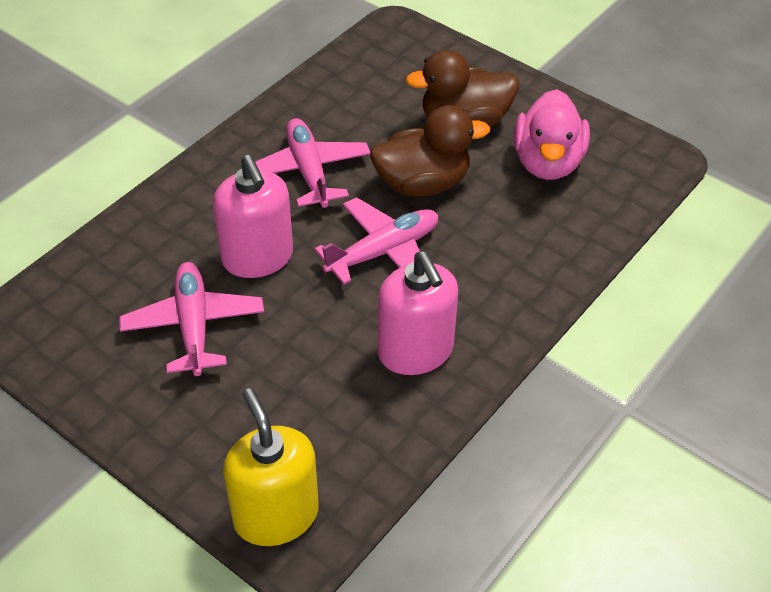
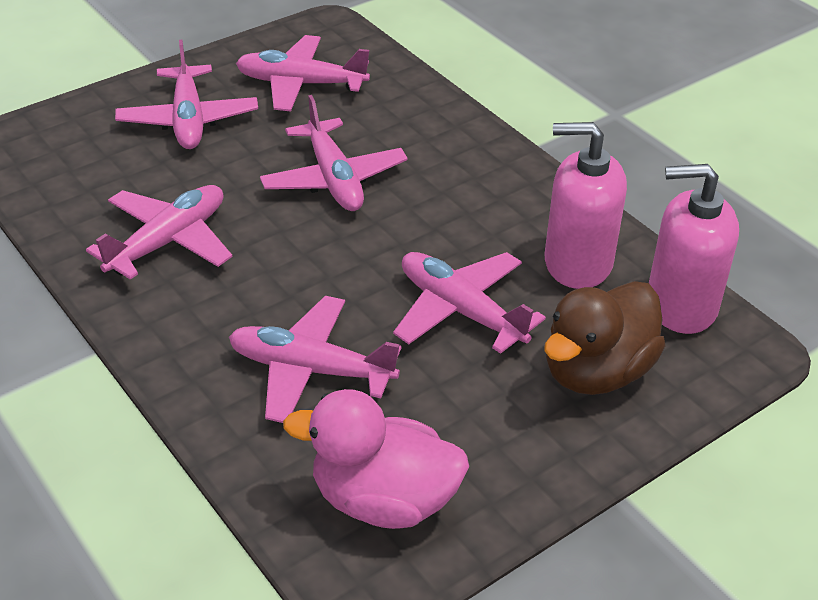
brown duck: 2 -> 1
pink plane: 3 -> 6
yellow soap dispenser: 1 -> 0

